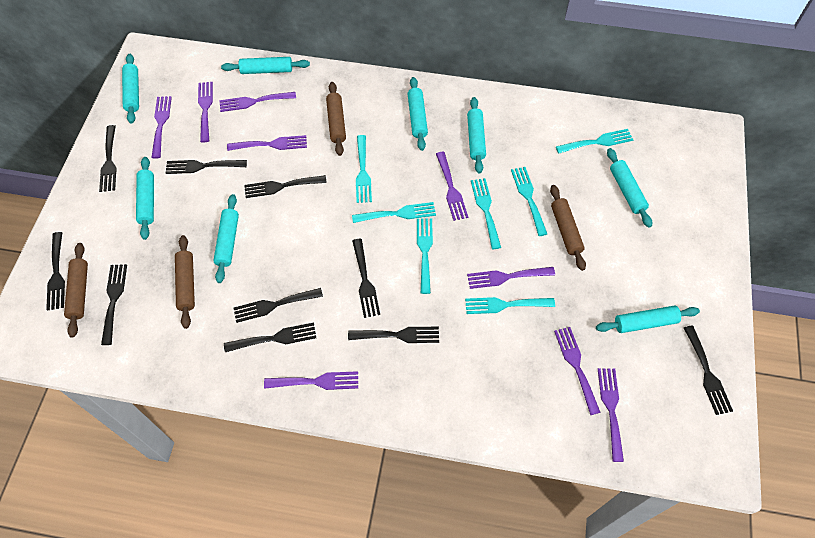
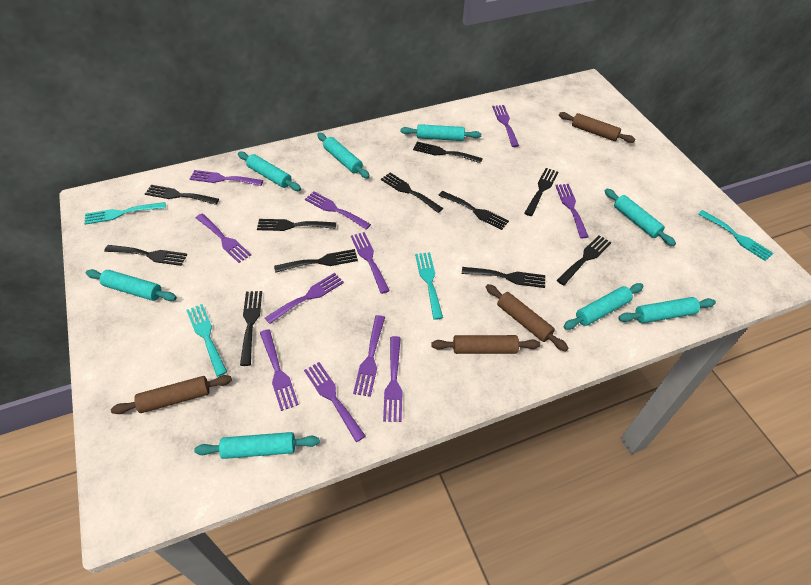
black fork: 10 -> 11
purple fork: 9 -> 11
turquoise fork: 7 -> 4

